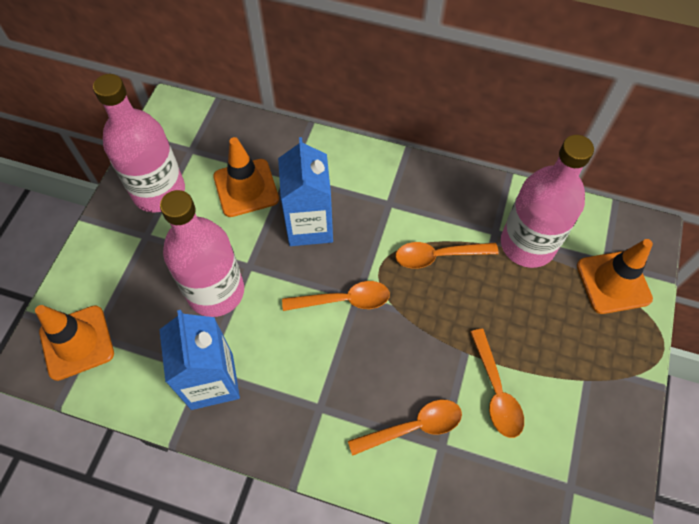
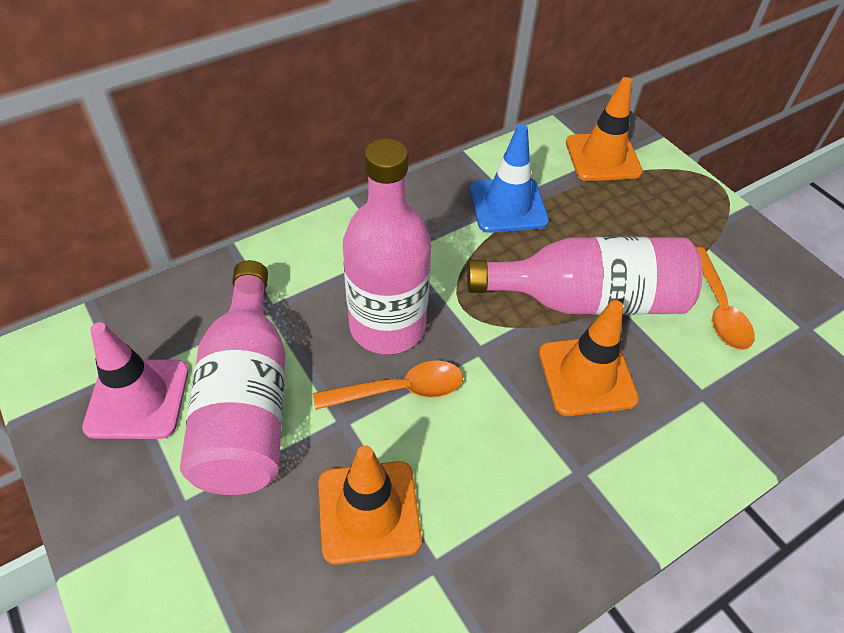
blue carton: 2 -> 0
blue traffic cone: 0 -> 1
orange spoon: 4 -> 2
pink traffic cone: 0 -> 1

